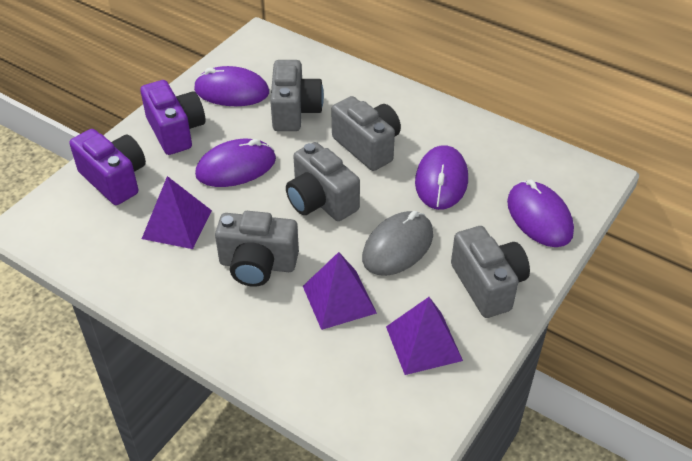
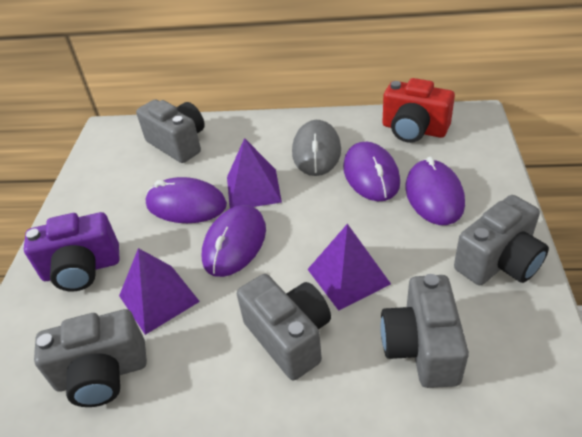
purple camera: 2 -> 1
red camera: 0 -> 1

